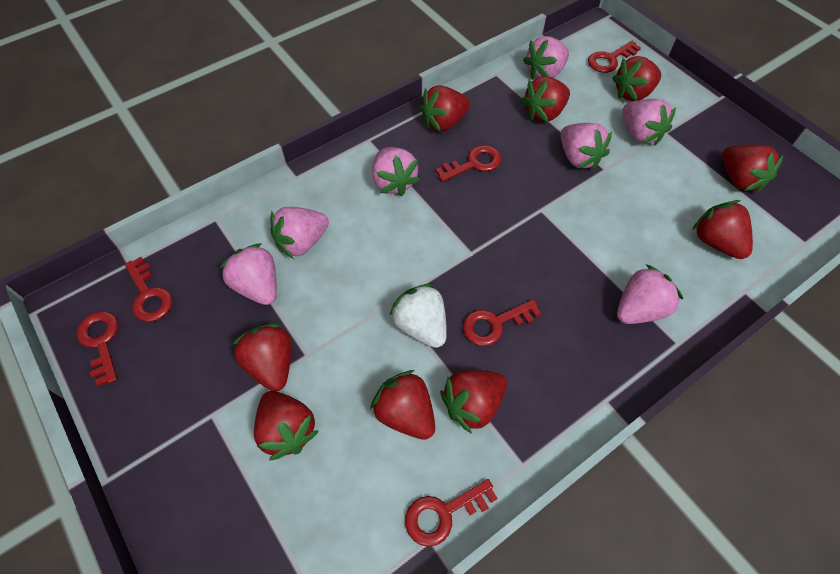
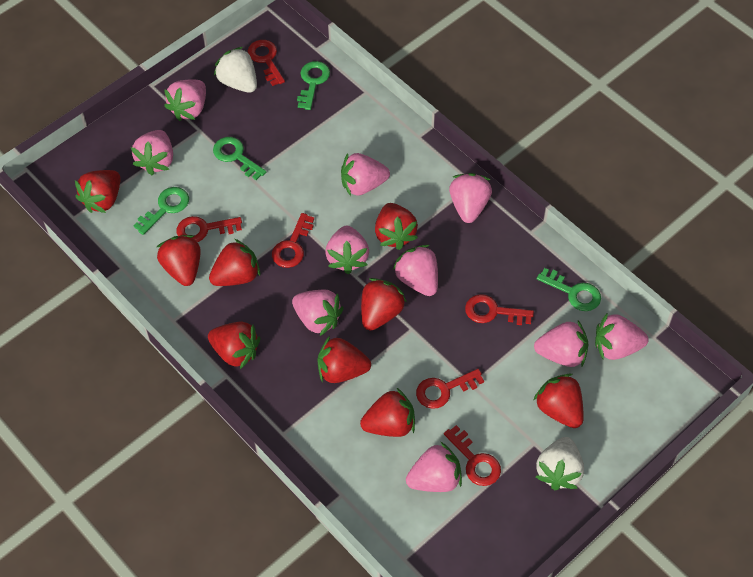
green key: 0 -> 4
pink strawberry: 7 -> 10
white strawberry: 1 -> 2

